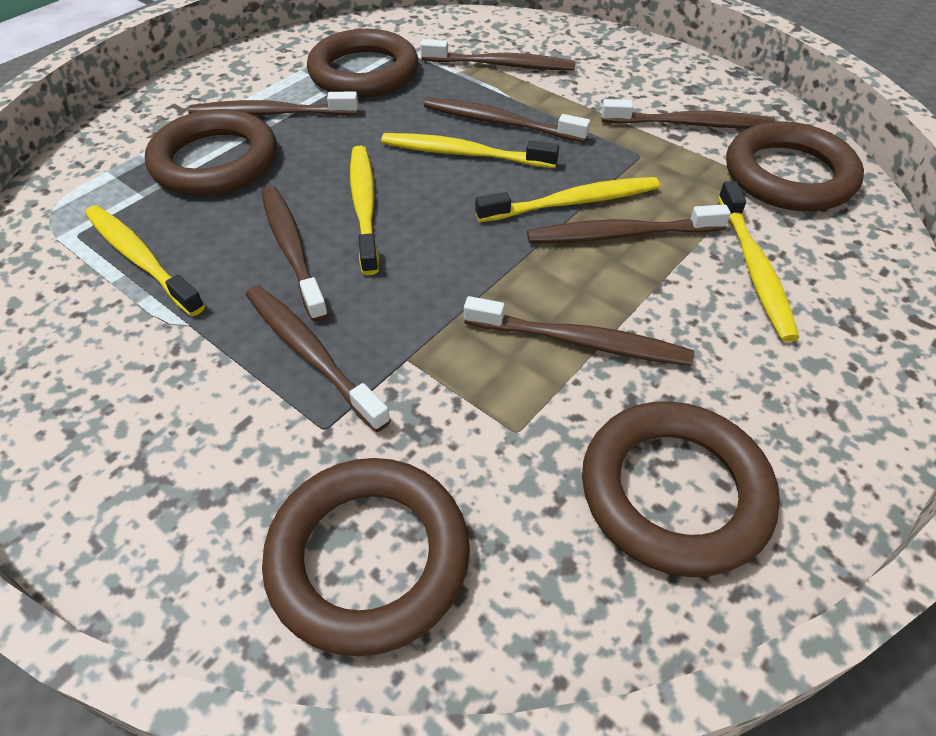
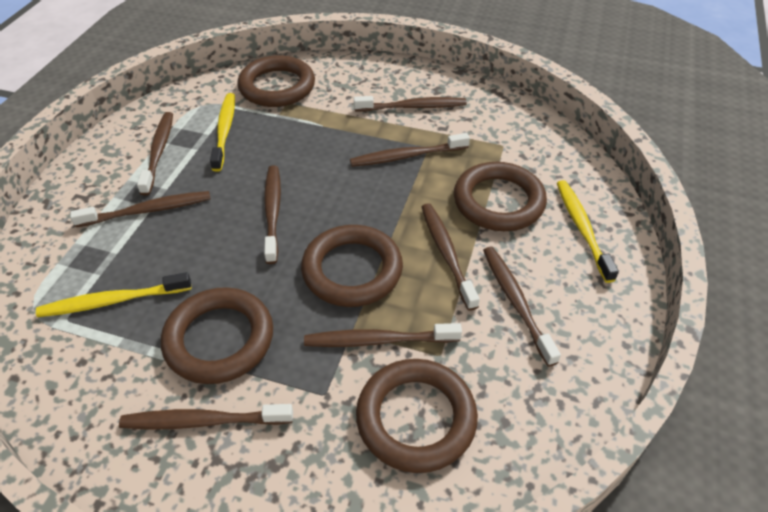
brown toothbrush: 8 -> 9
yellow toothbrush: 5 -> 3

